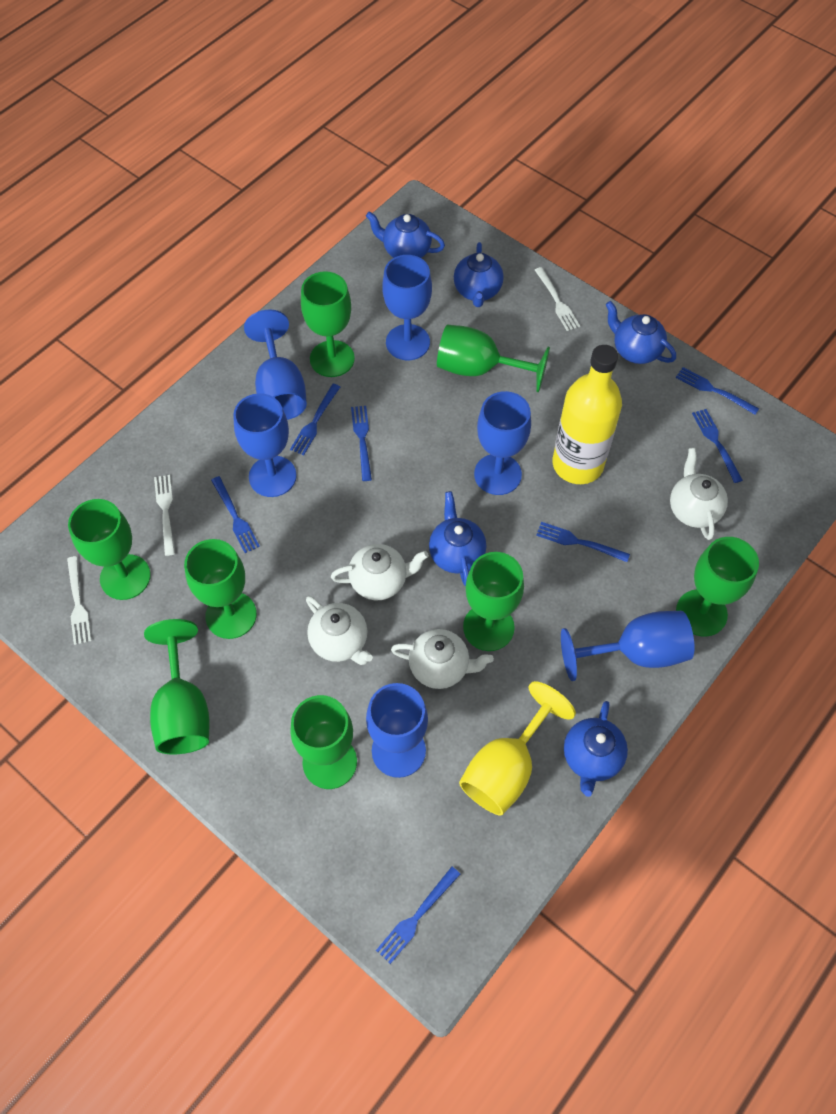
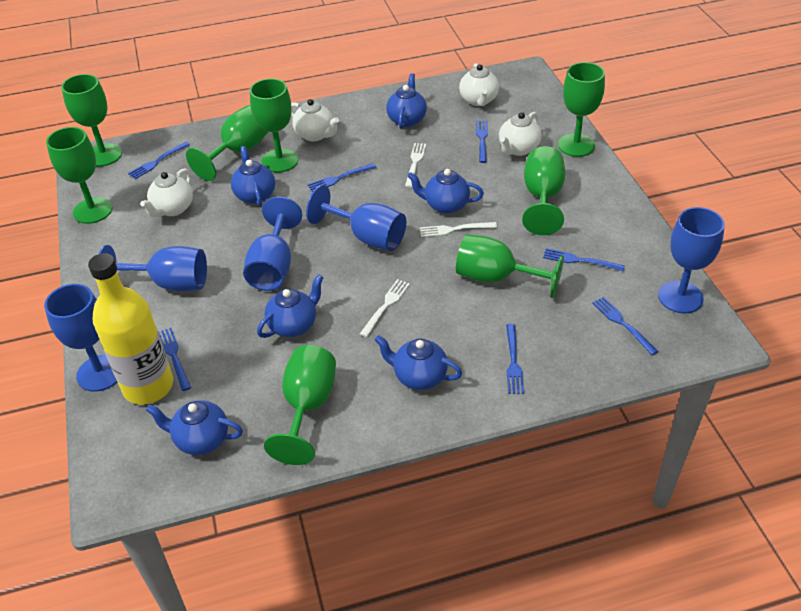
blue goblet: 6 -> 5
blue teapot: 5 -> 6
yellow goblet: 1 -> 0

